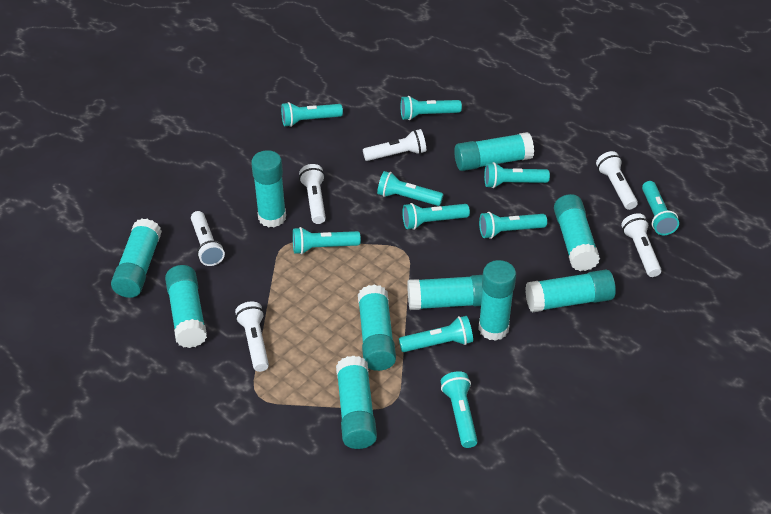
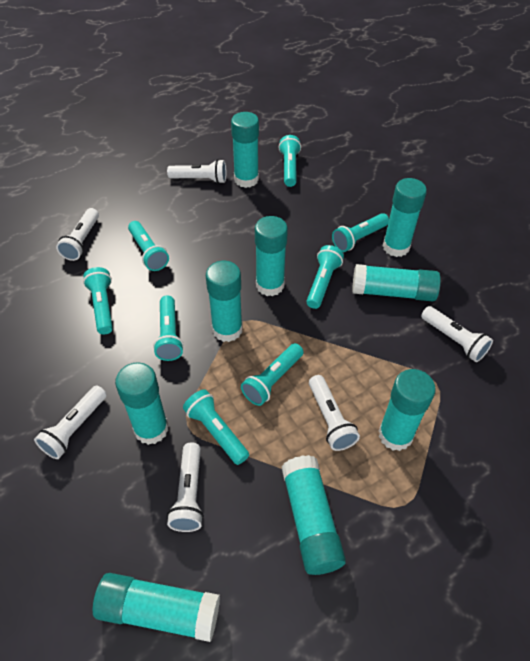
turquoise flashlight: 10 -> 8
turquoise glue stick: 10 -> 9

